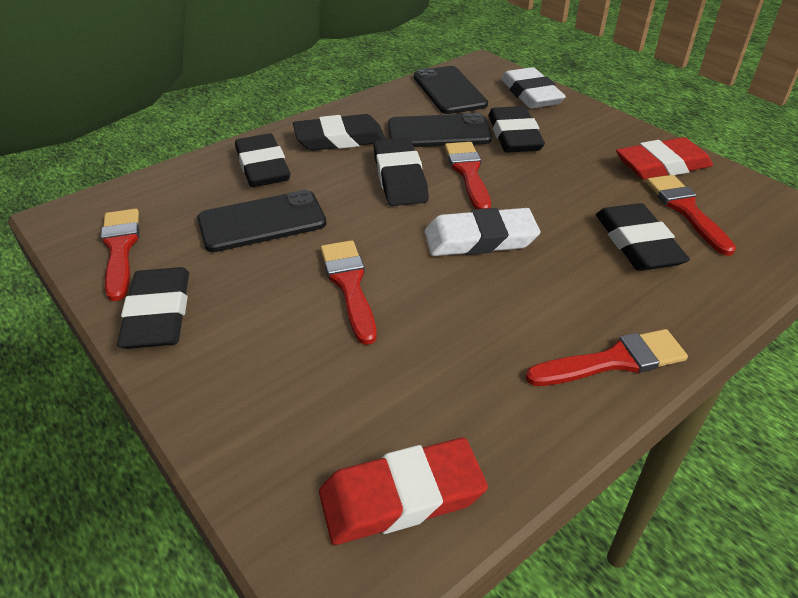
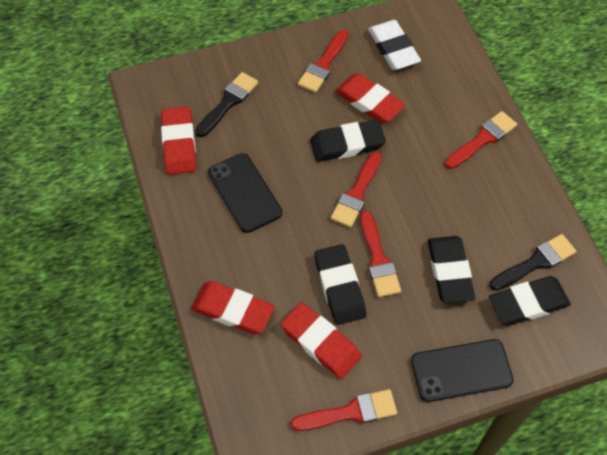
black brush: 0 -> 2
black eraser: 6 -> 4
black phone: 3 -> 2
red eraser: 2 -> 4
white eraser: 2 -> 1

